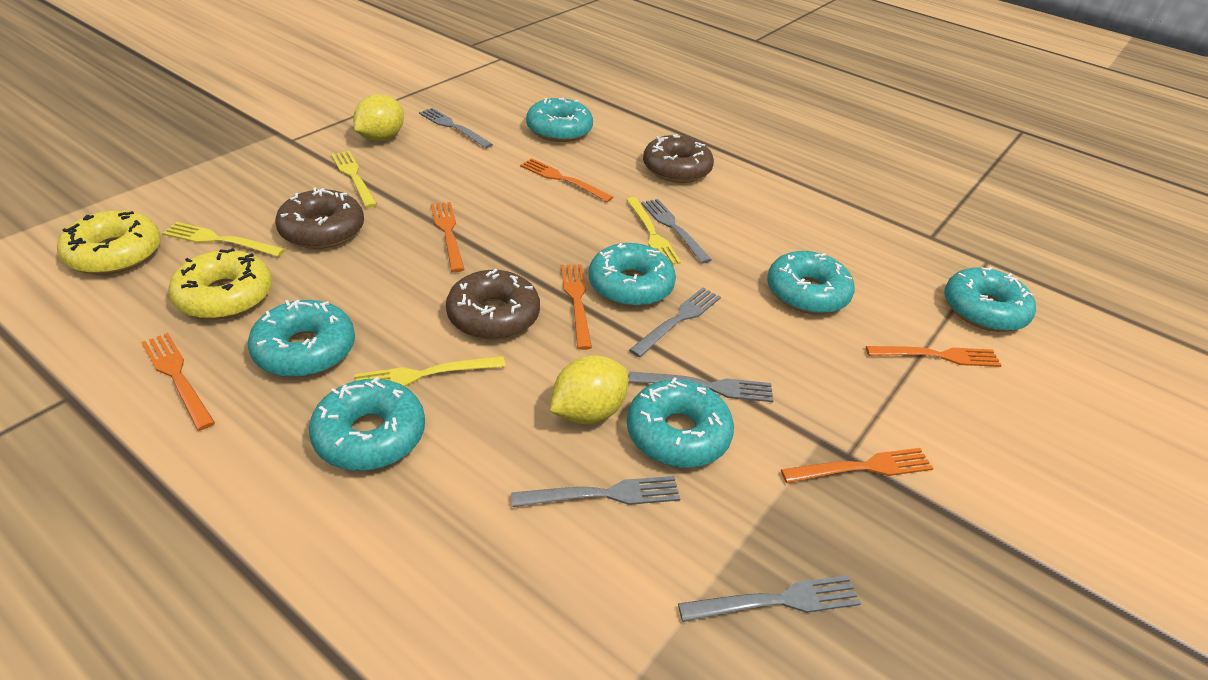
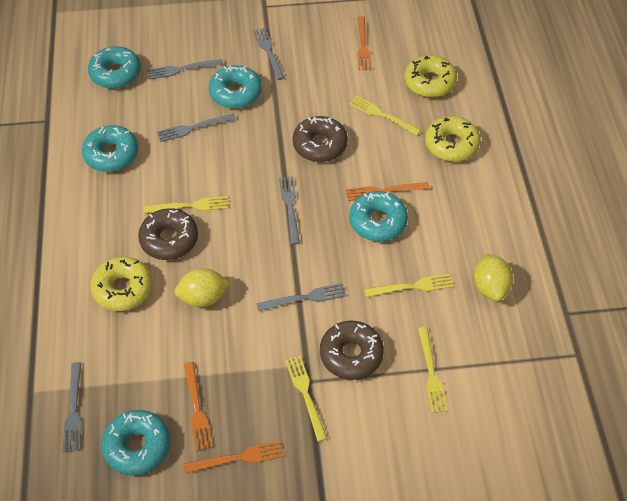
orange fork: 6 -> 4
turquoise donut: 7 -> 5
yellow donut: 2 -> 3
yellow fork: 4 -> 5

